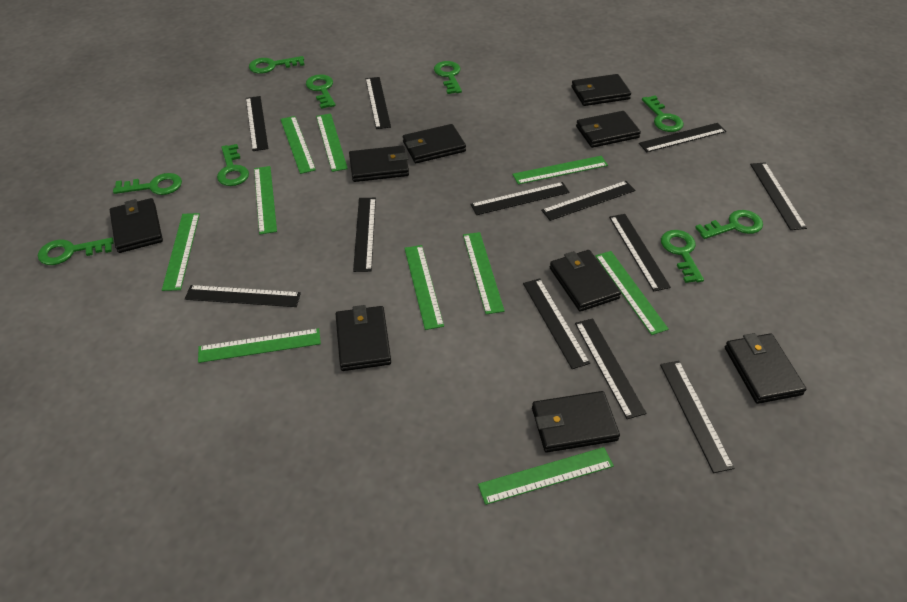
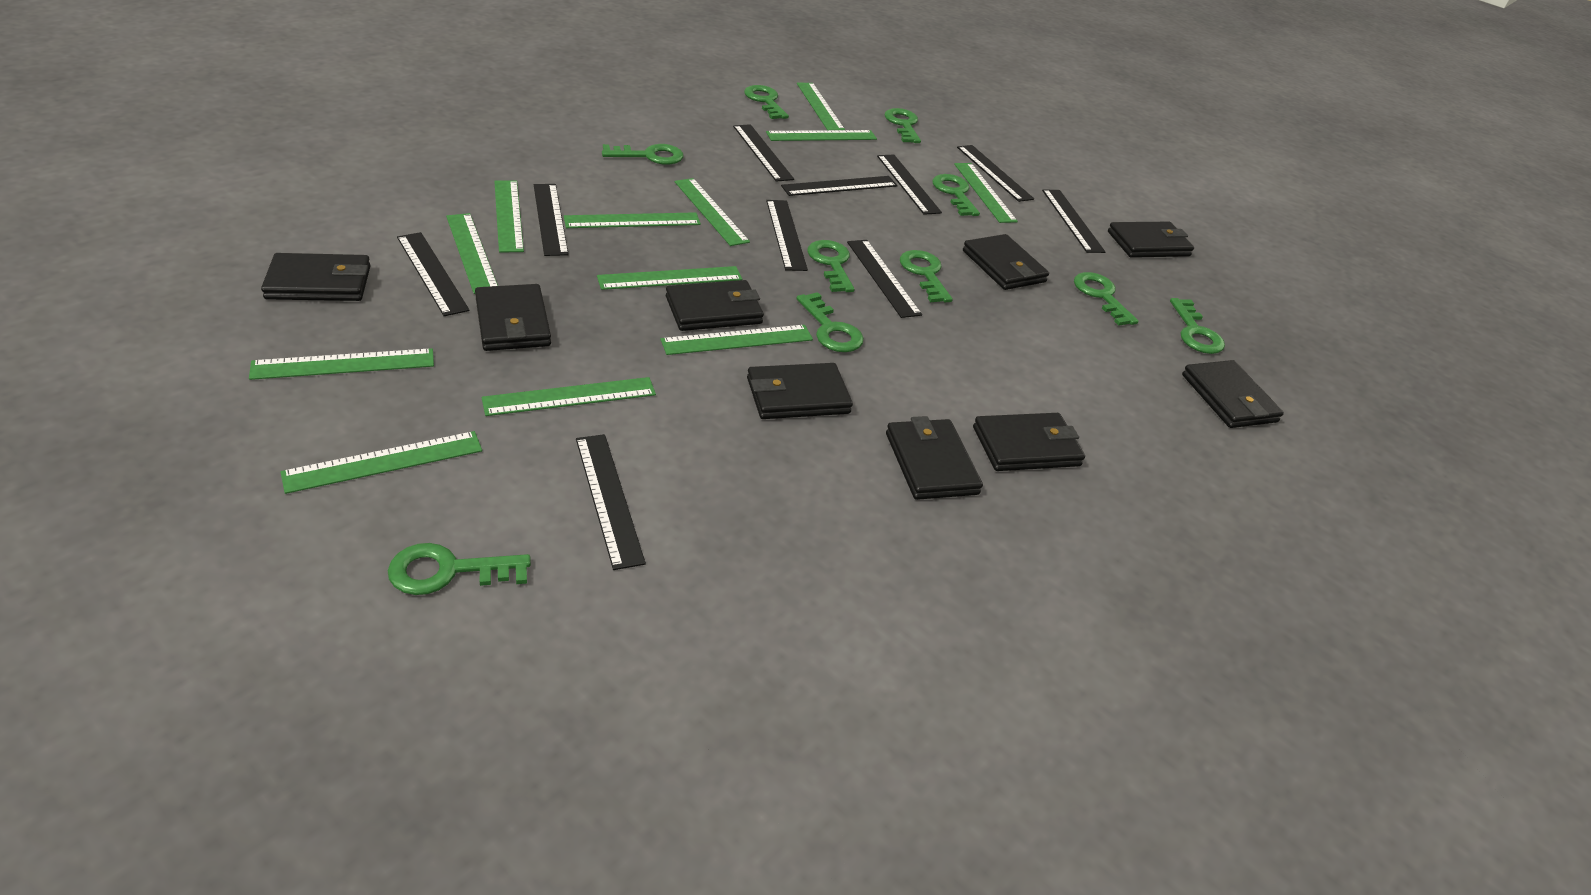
black ruler: 12 -> 10
green key: 9 -> 10
green ruler: 10 -> 12

